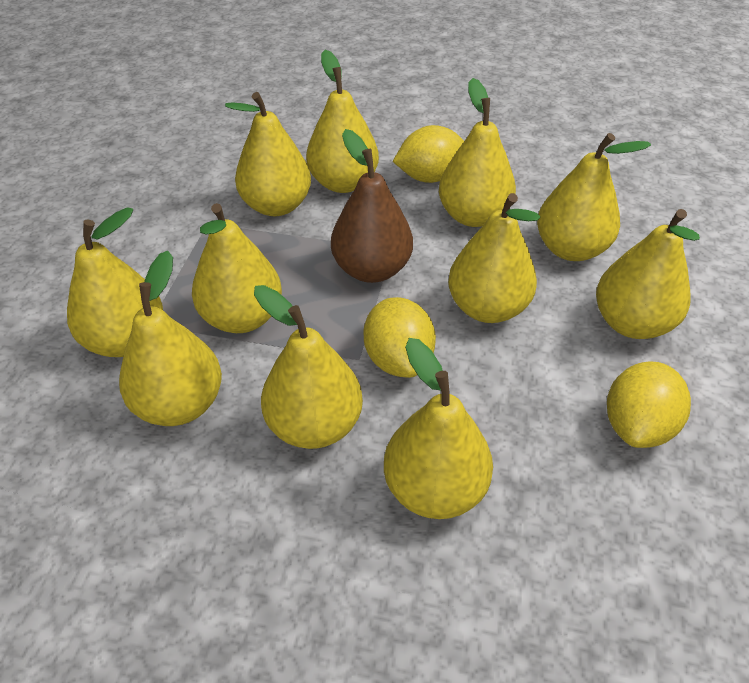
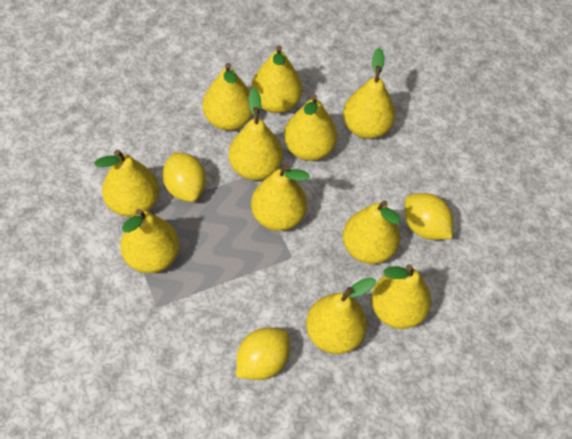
brown pear: 1 -> 0

